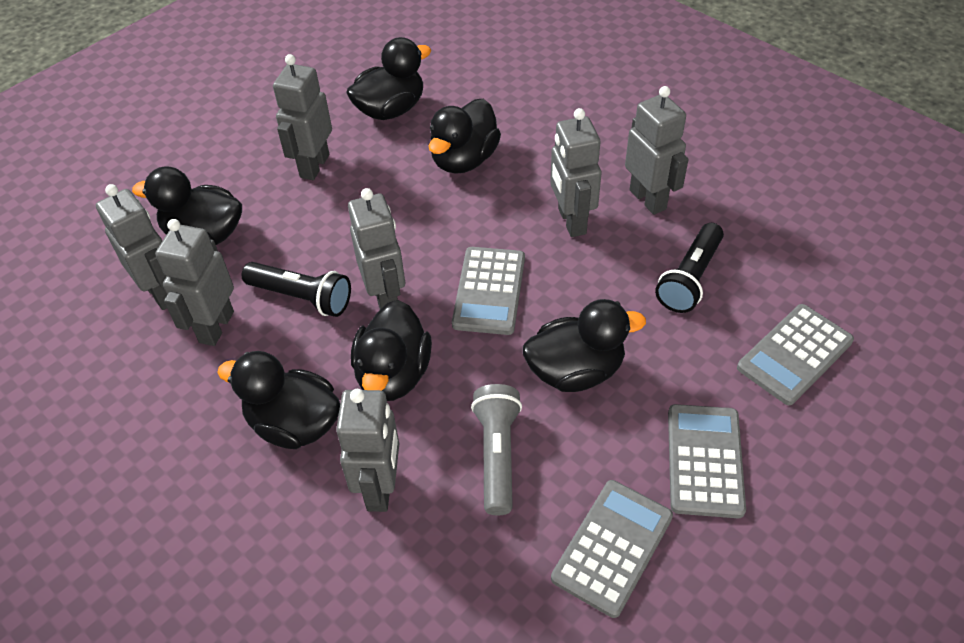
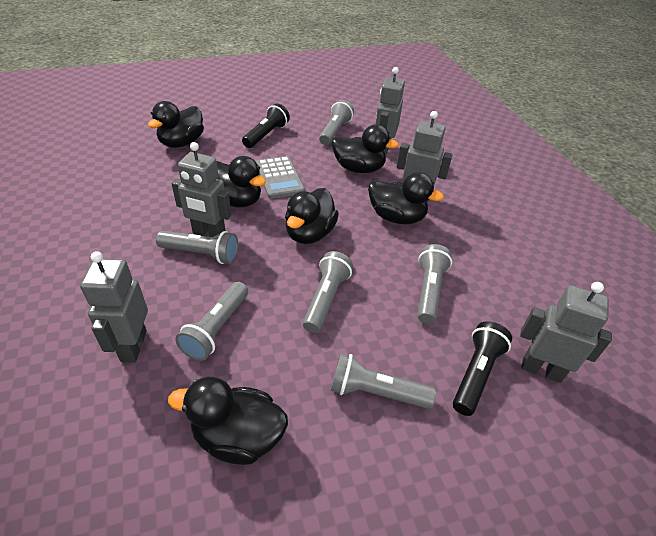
grey calculator: 4 -> 1
grey flashlight: 1 -> 6
grey robot: 7 -> 5

